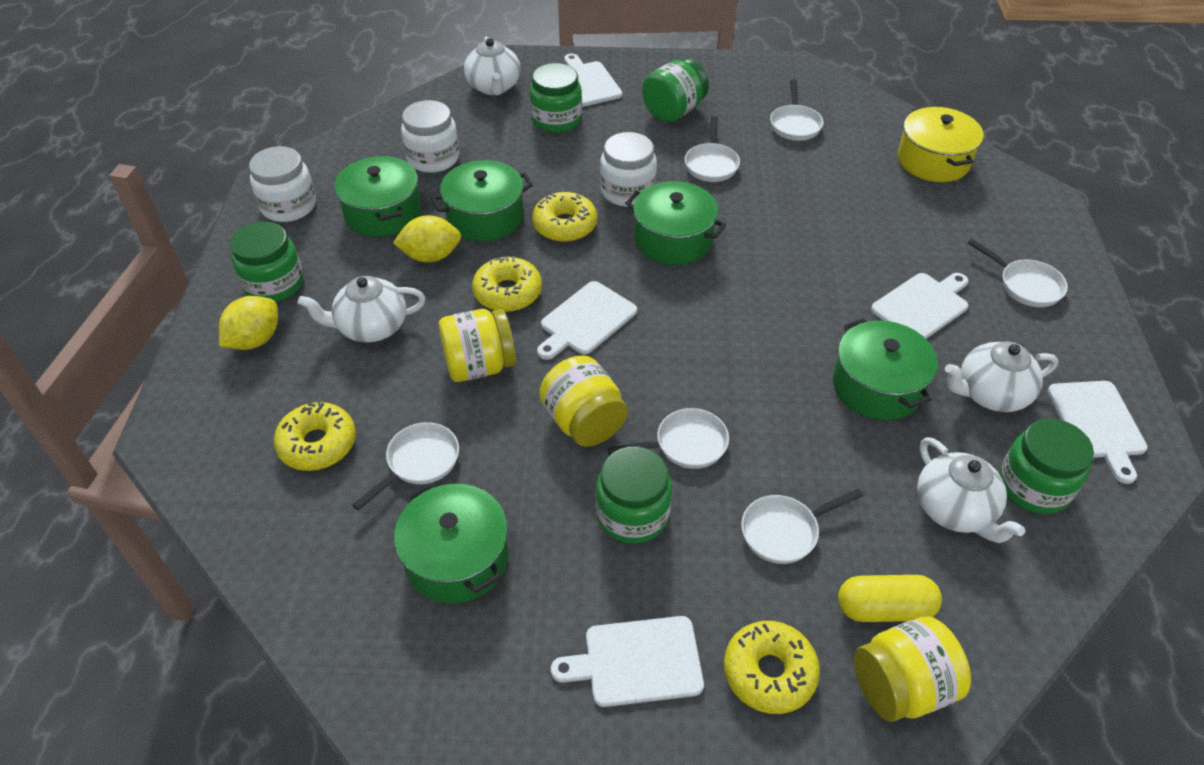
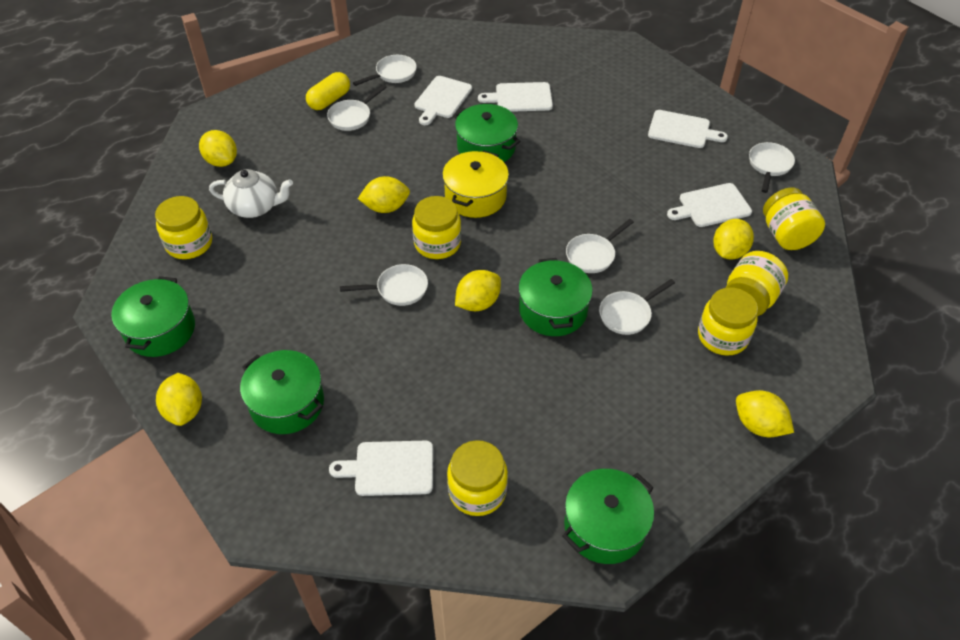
green jar: 5 -> 0
white jar: 3 -> 0
white teapot: 4 -> 1
yellow donut: 4 -> 0
yellow jar: 3 -> 6
yellow lemon: 2 -> 6

